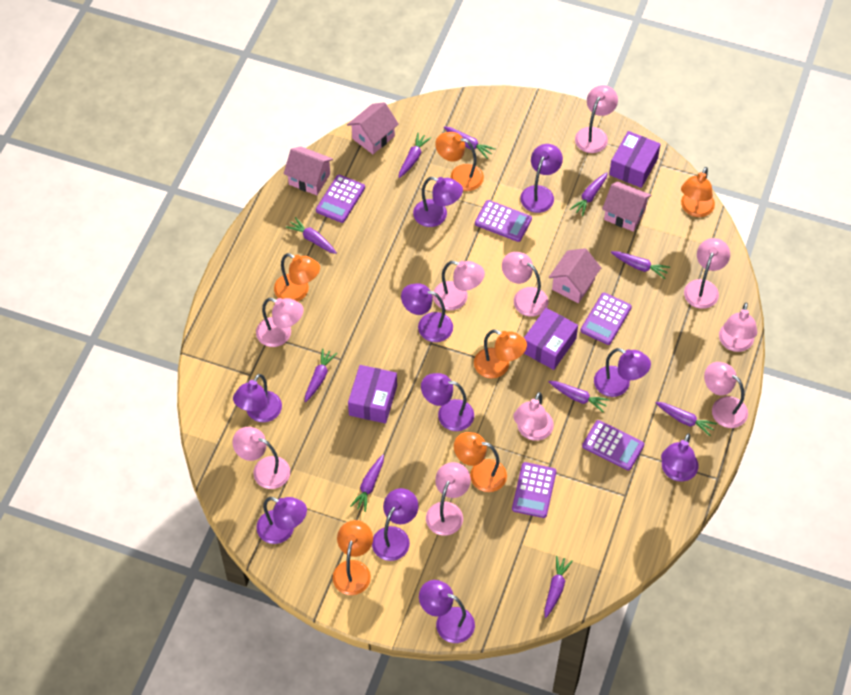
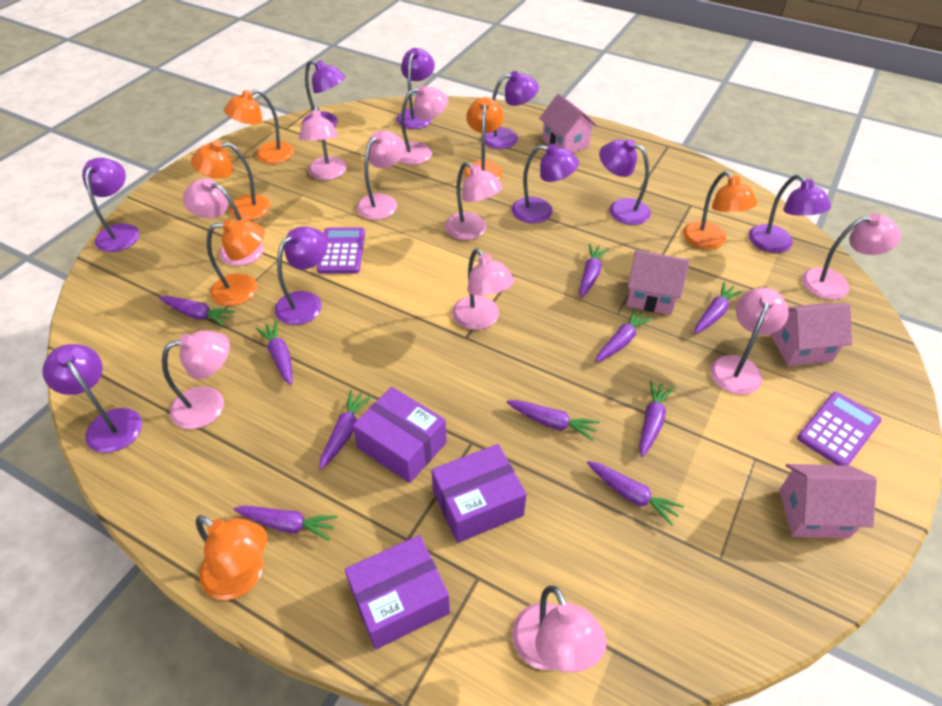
purple calculator: 5 -> 2
purple lamp: 10 -> 9

